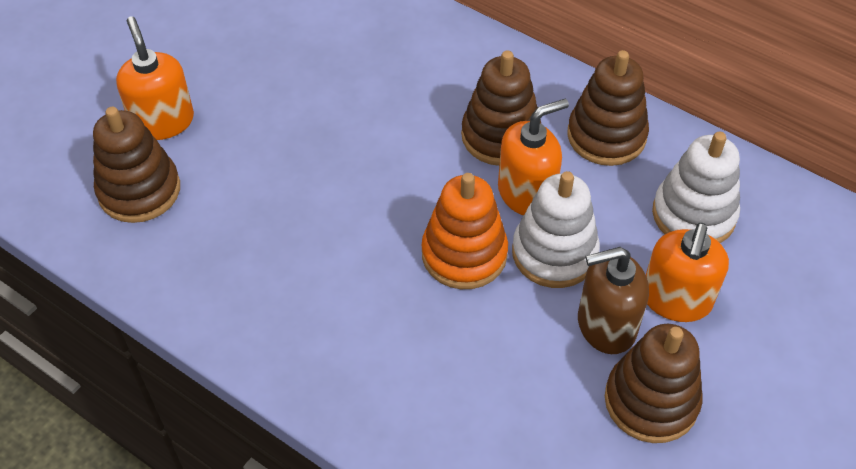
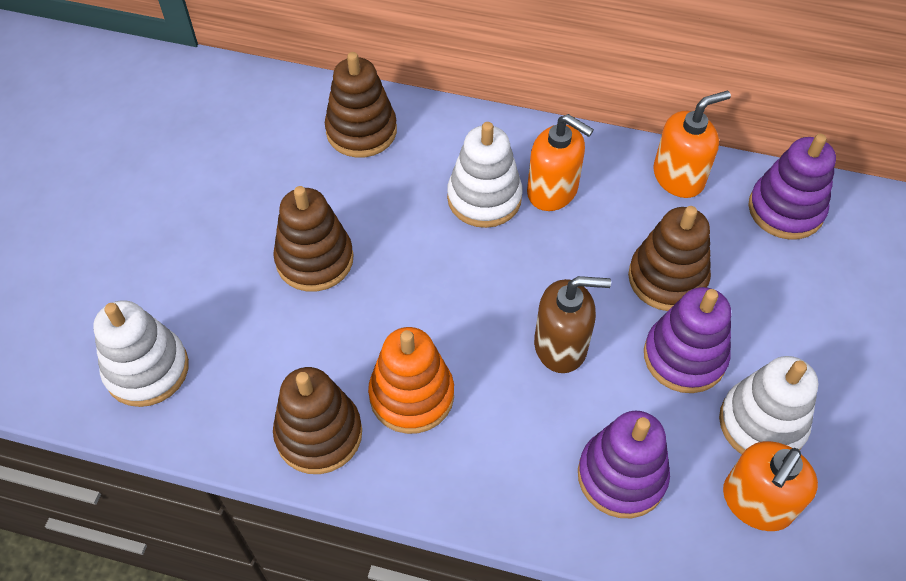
purple stacking toy: 0 -> 3
white stacking toy: 2 -> 3

